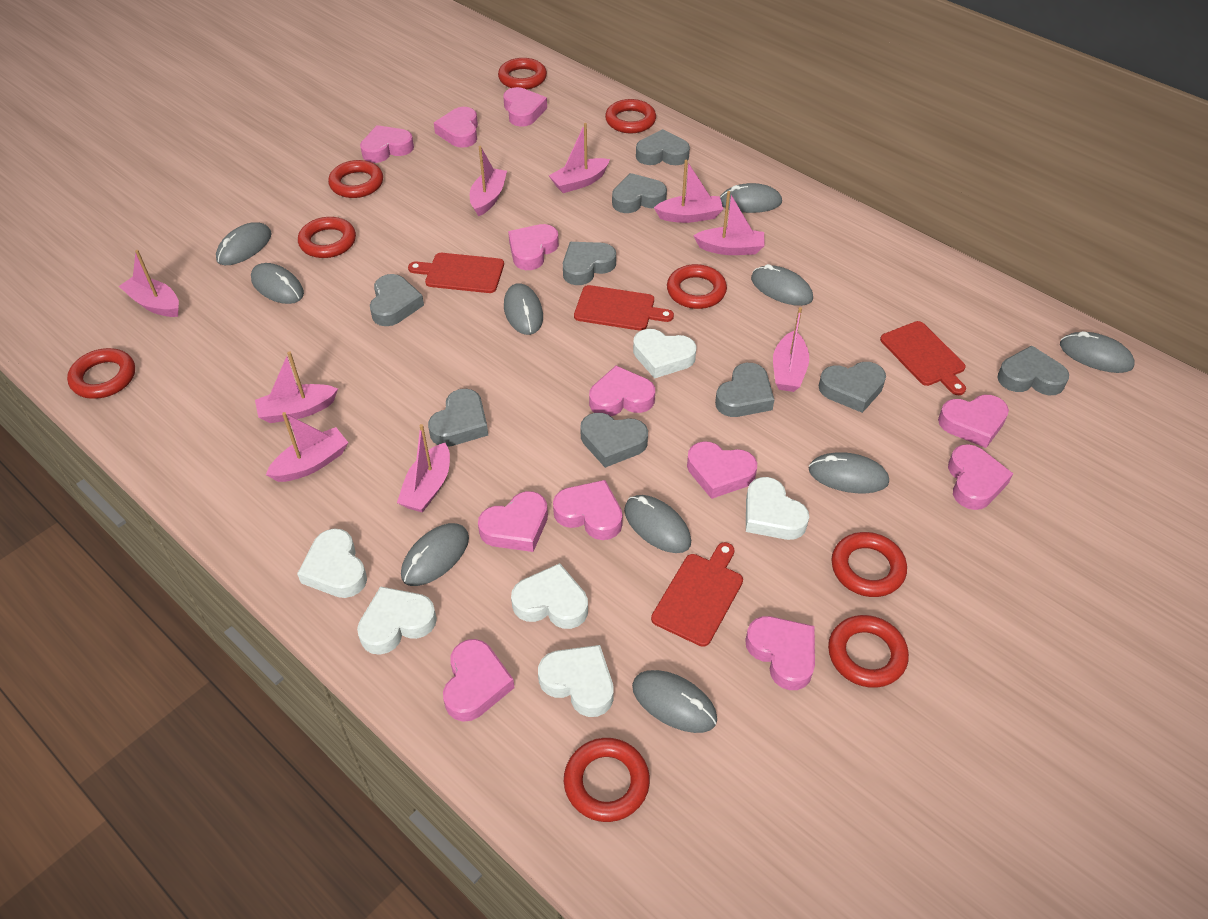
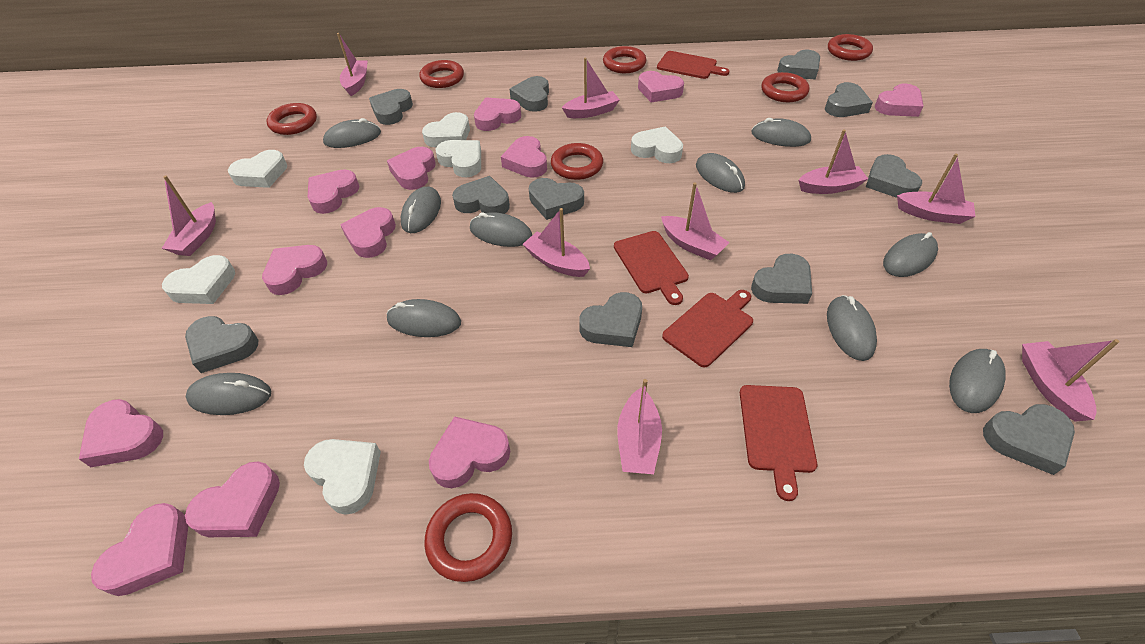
grey heart: 9 -> 11
red ring: 9 -> 7

